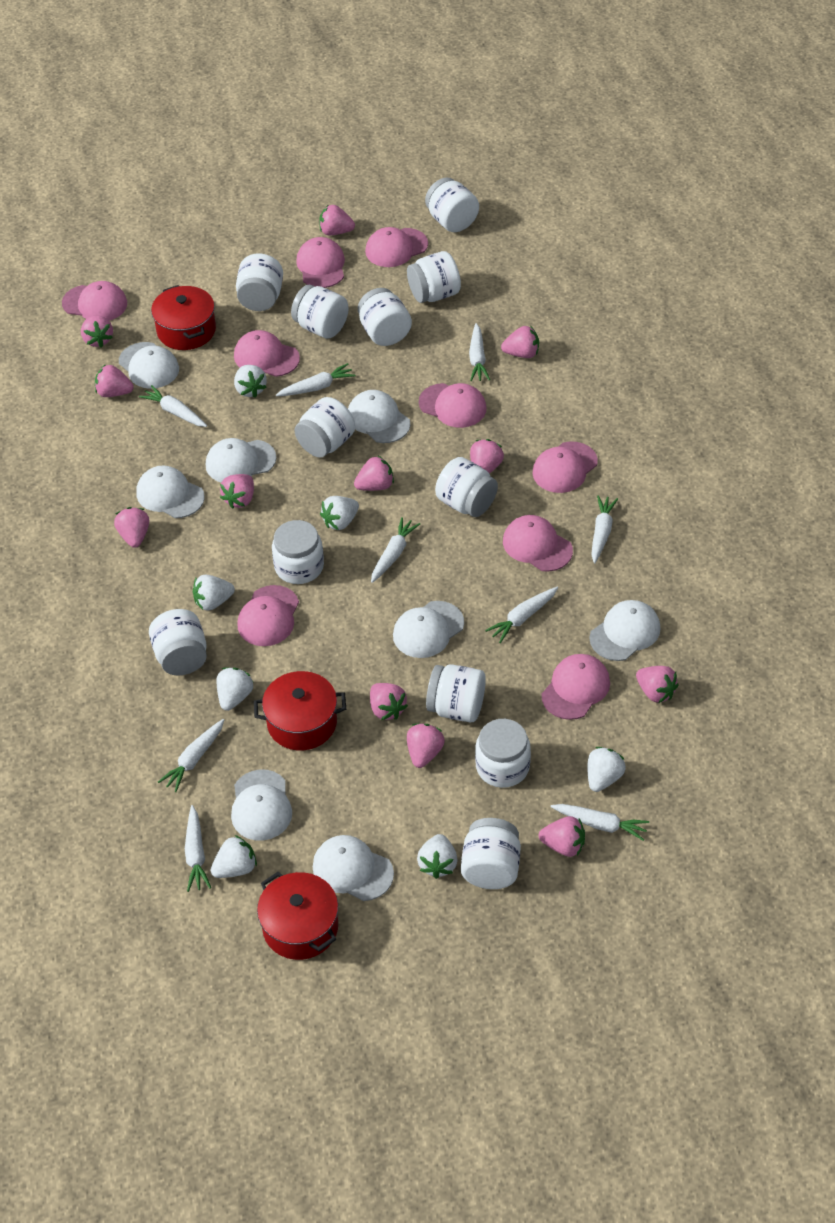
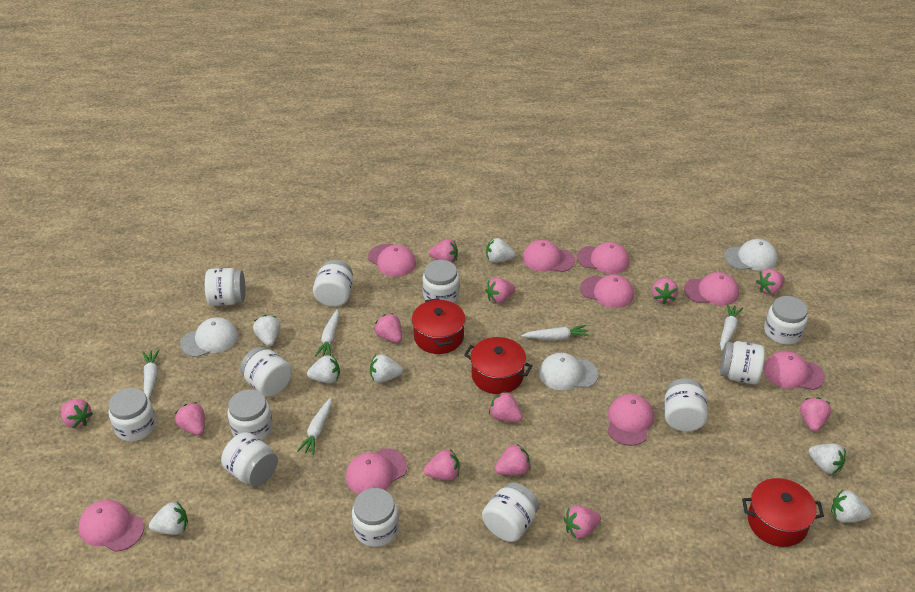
white cap: 8 -> 3
white carrot: 9 -> 5

